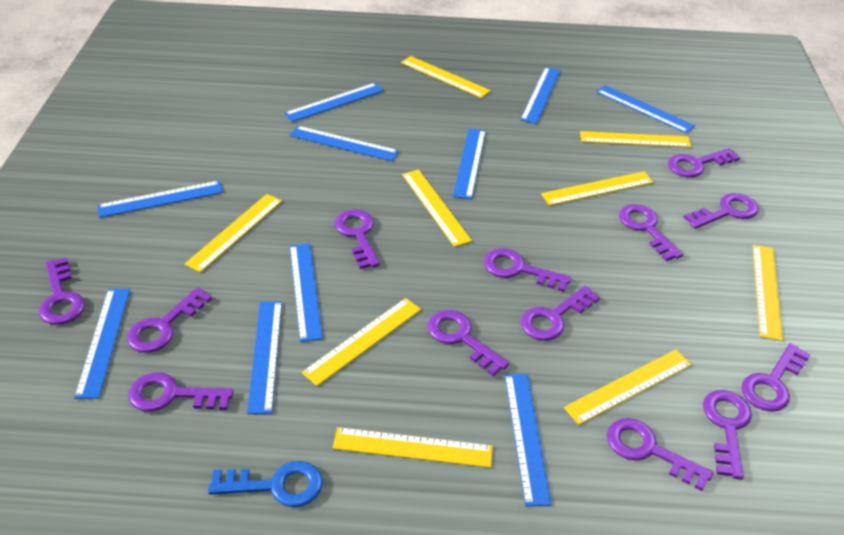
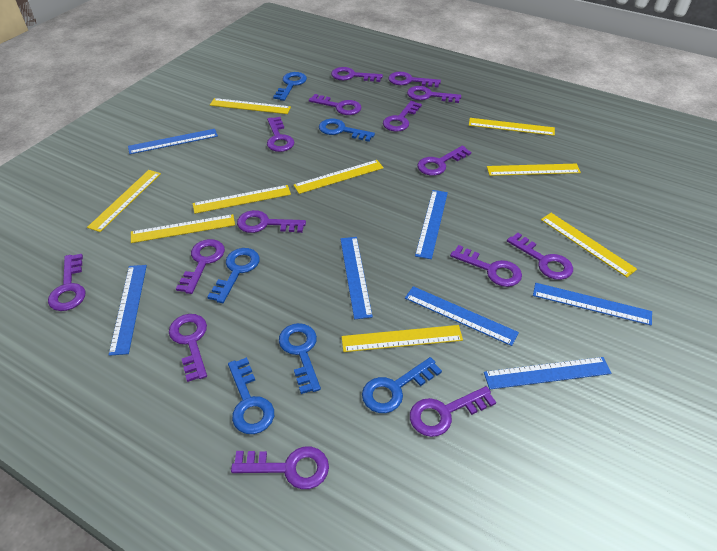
blue key: 1 -> 6
blue ruler: 10 -> 7
purple key: 13 -> 15

